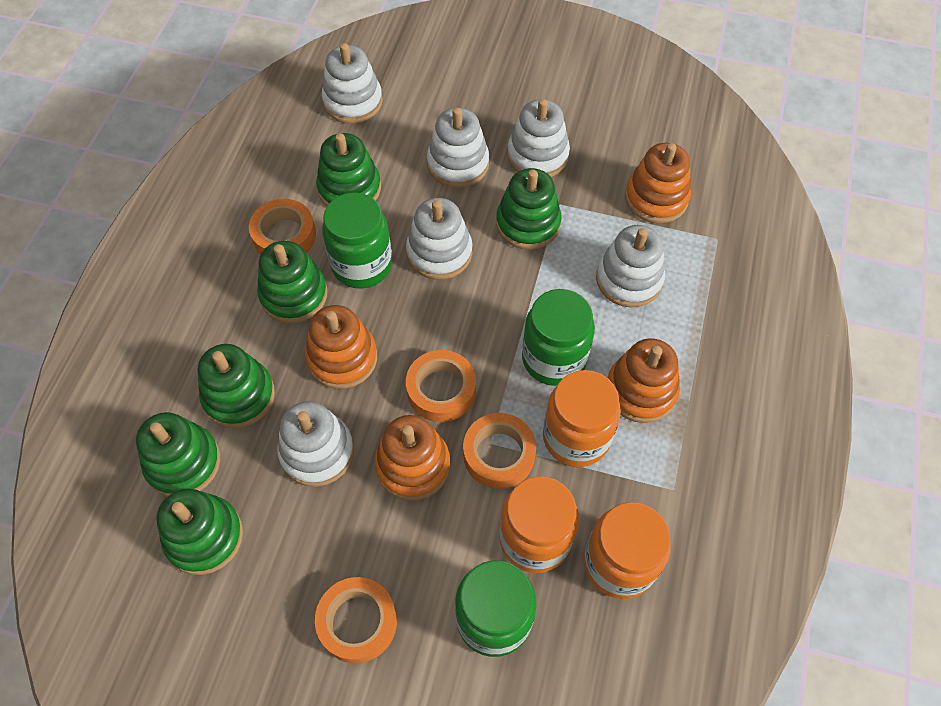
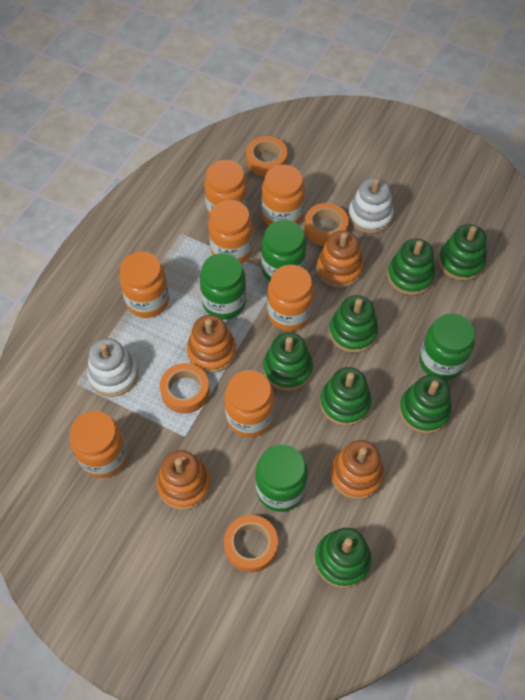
green jar: 3 -> 4
green stacking toy: 6 -> 7
orange jar: 3 -> 7
white stacking toy: 6 -> 2

